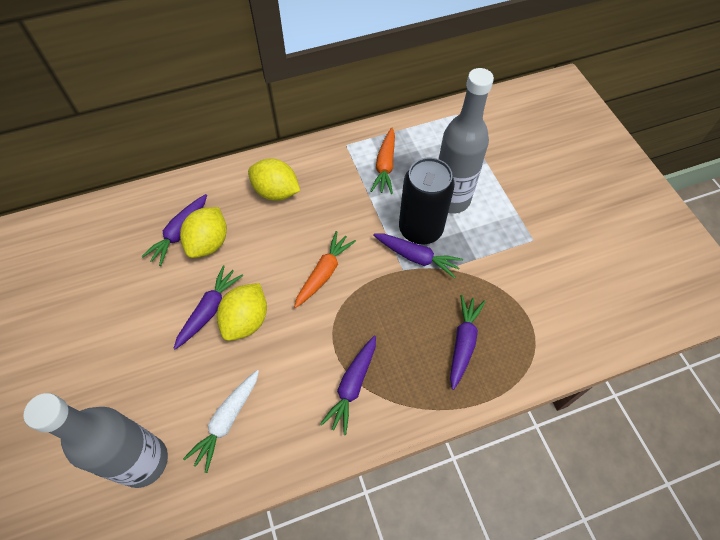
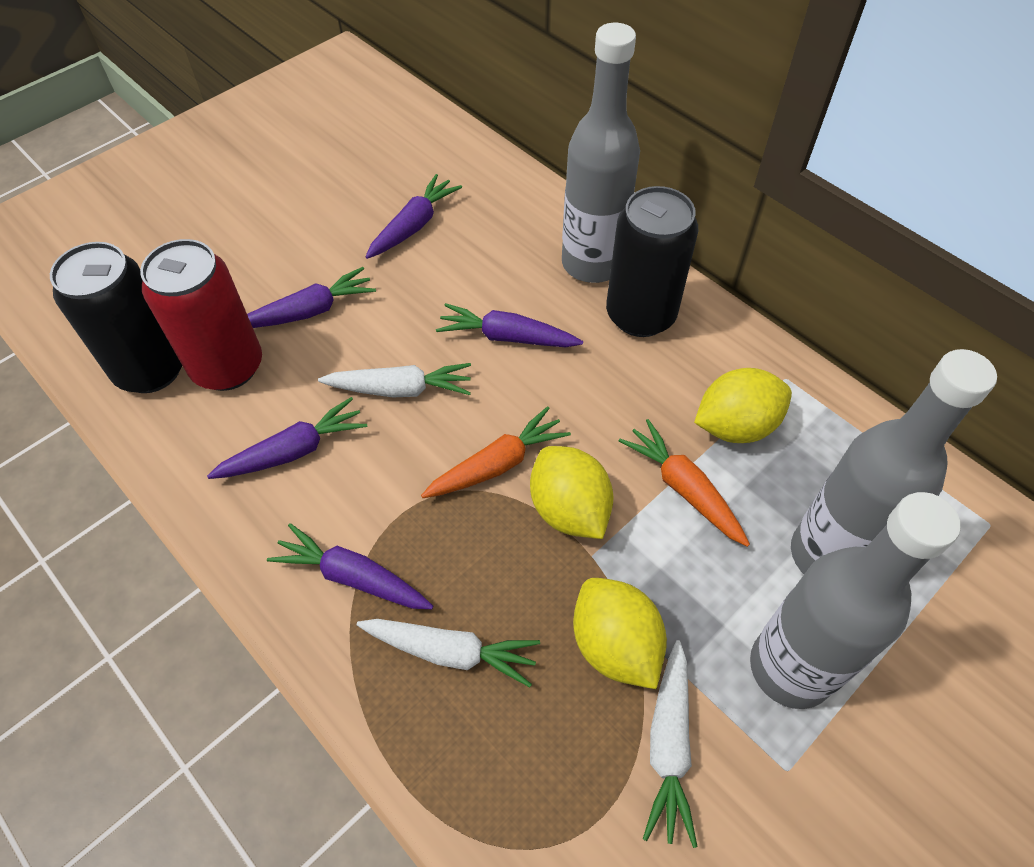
black can: 1 -> 2
grey bottle: 2 -> 3
red can: 0 -> 1
white carrot: 1 -> 3

